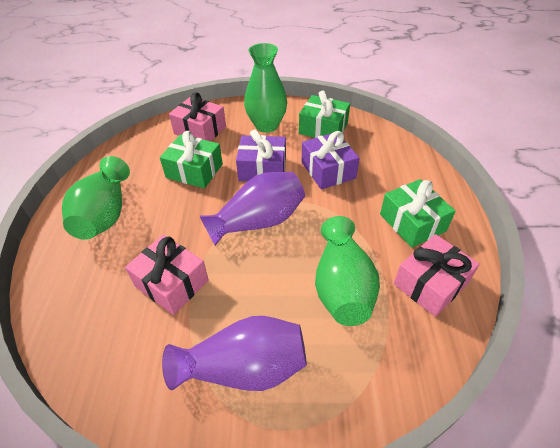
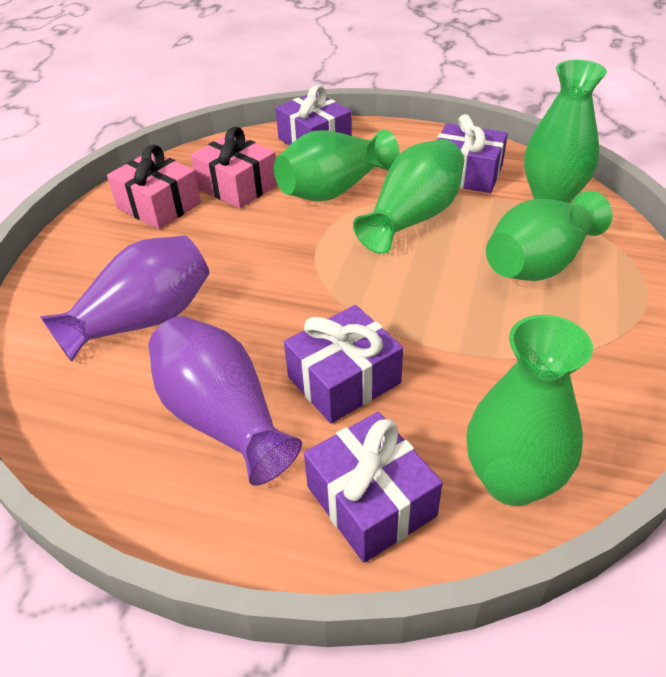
green gift: 3 -> 0
green vase: 3 -> 5
pink gift: 3 -> 2
purple gift: 2 -> 4

